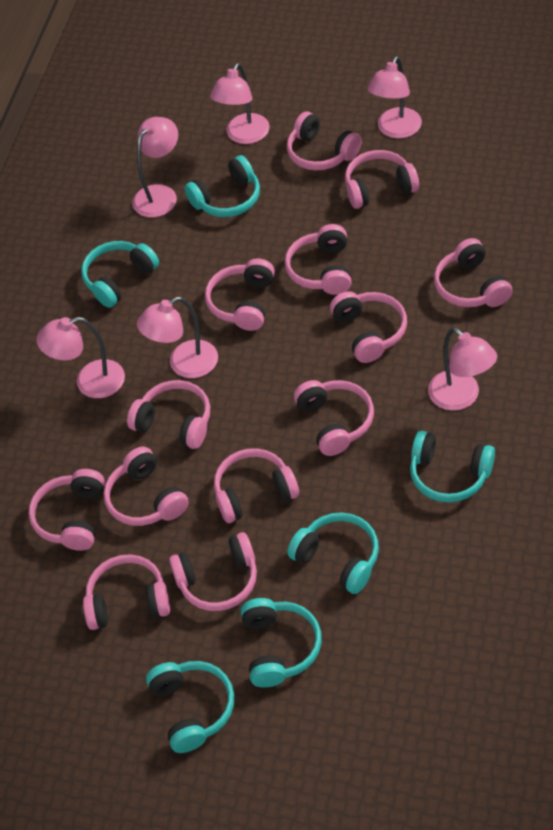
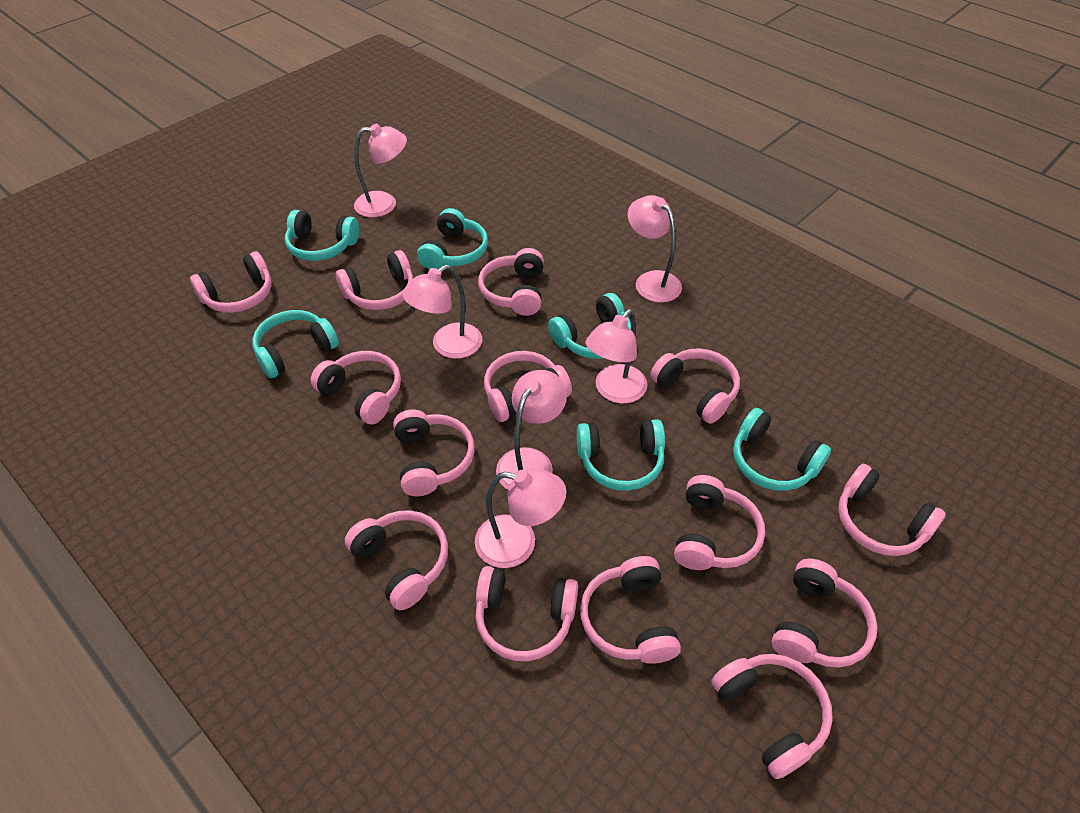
pink headphones: 13 -> 14

